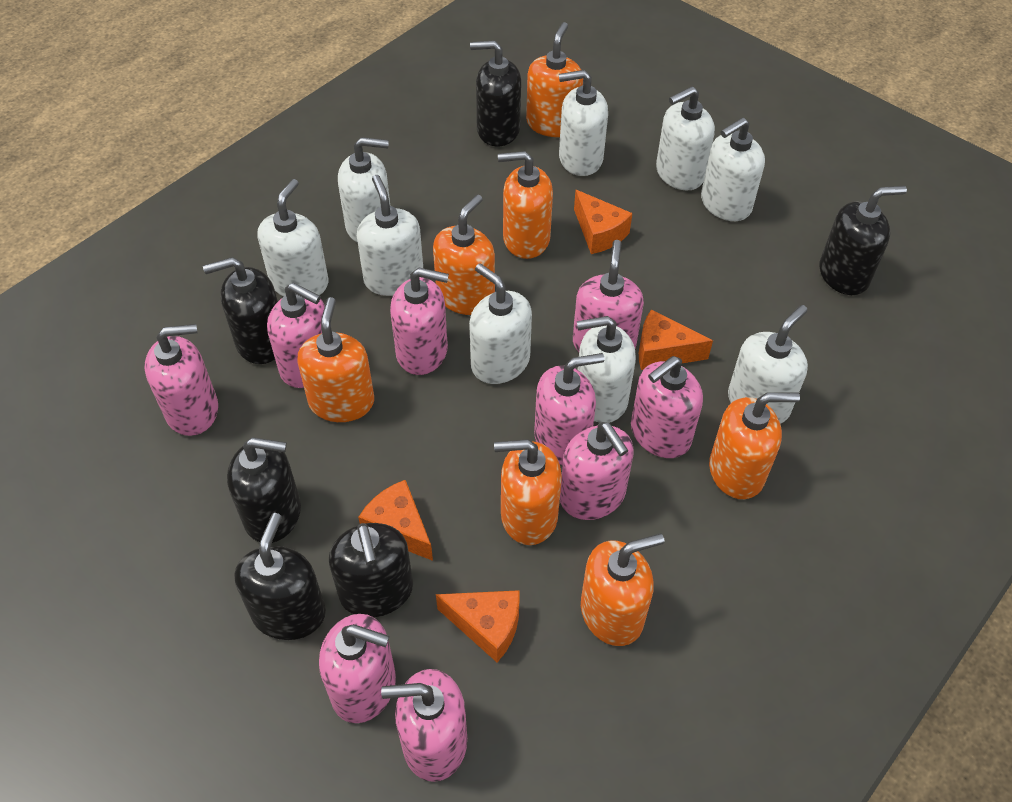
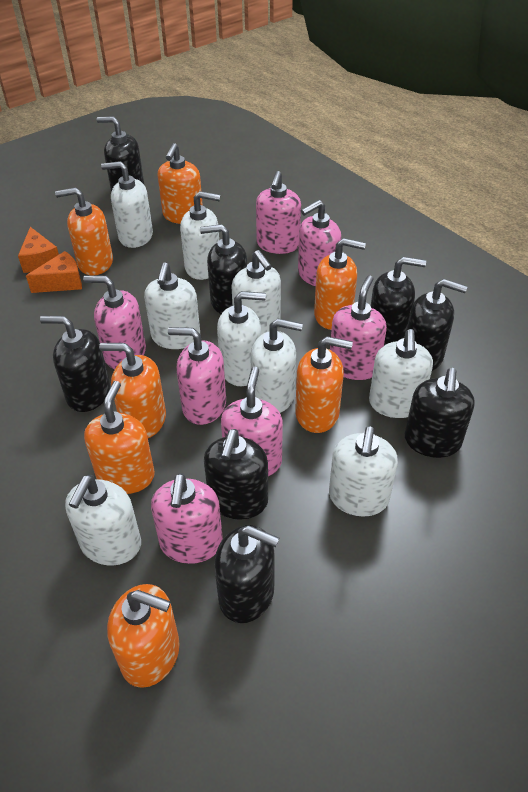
black soap dispenser: 6 -> 8
orange cheese: 4 -> 2
pink soap dispenser: 9 -> 7

